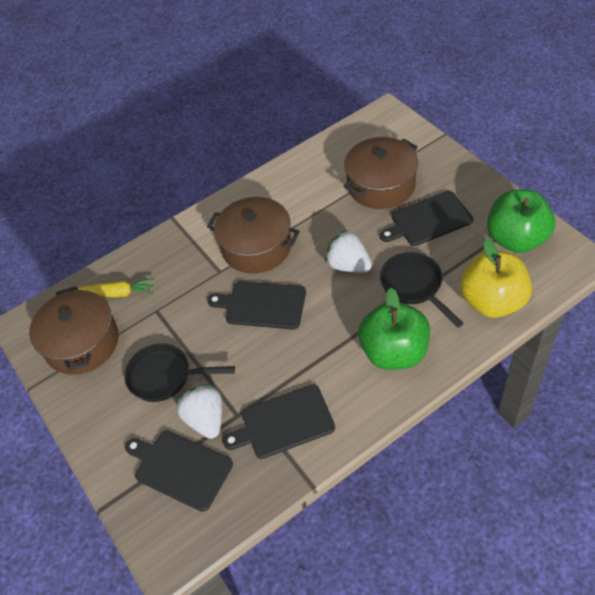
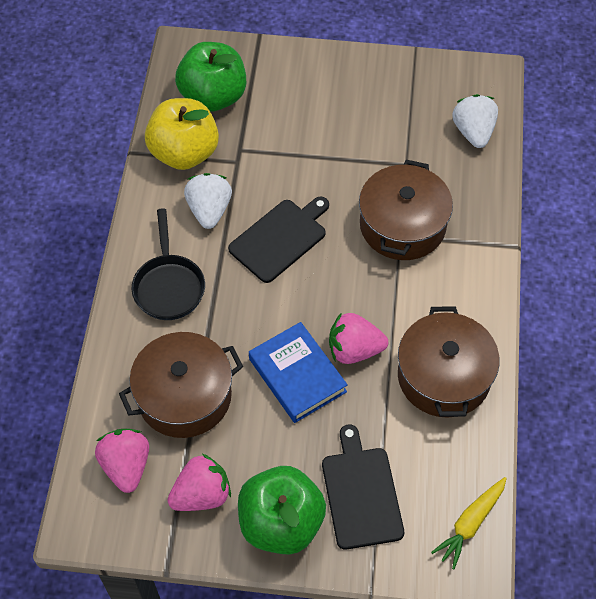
black cutting board: 4 -> 2
black pan: 2 -> 1
blue book: 0 -> 1
pink strawberry: 0 -> 3

